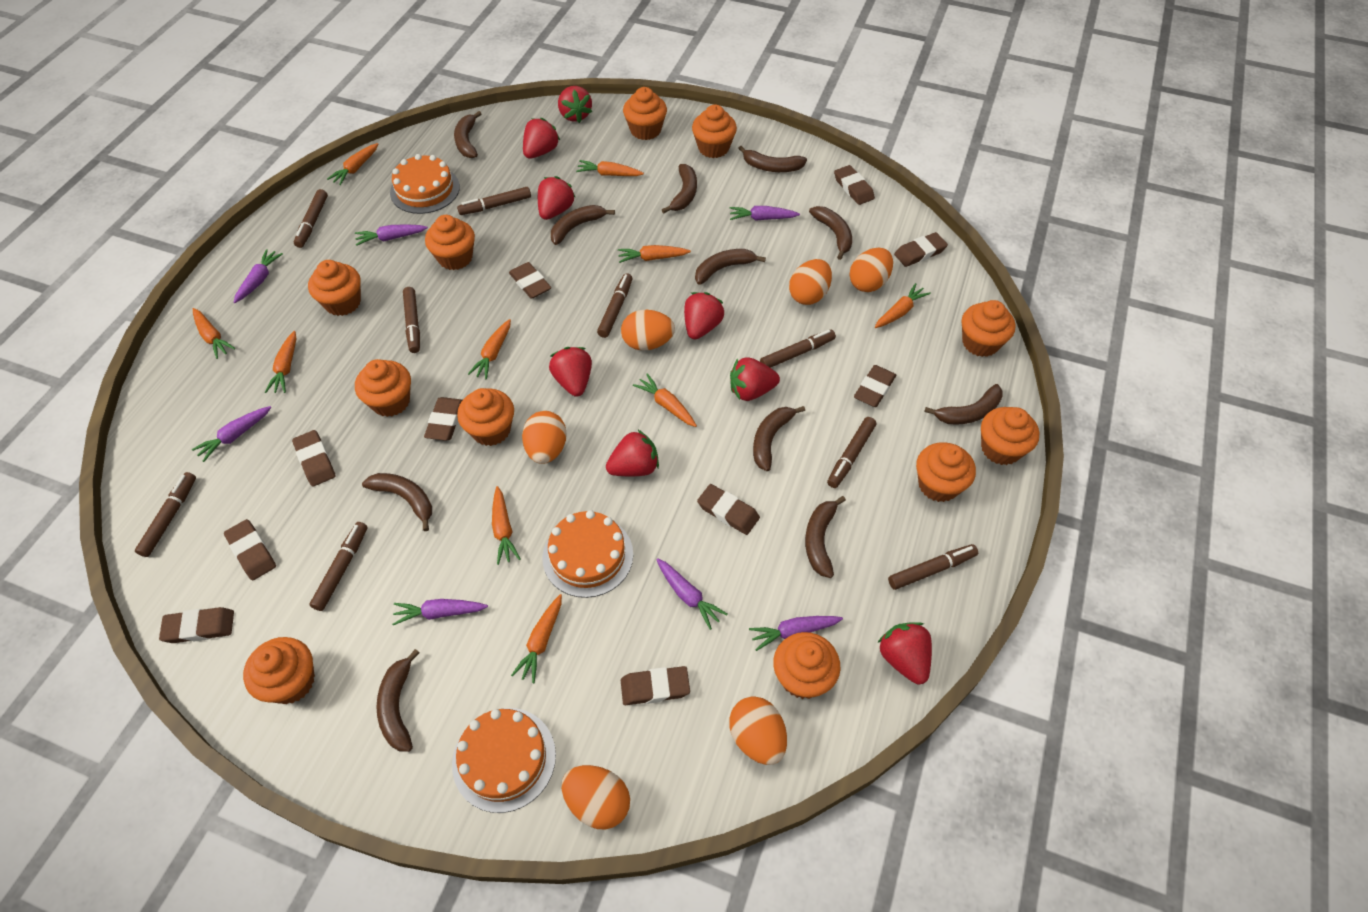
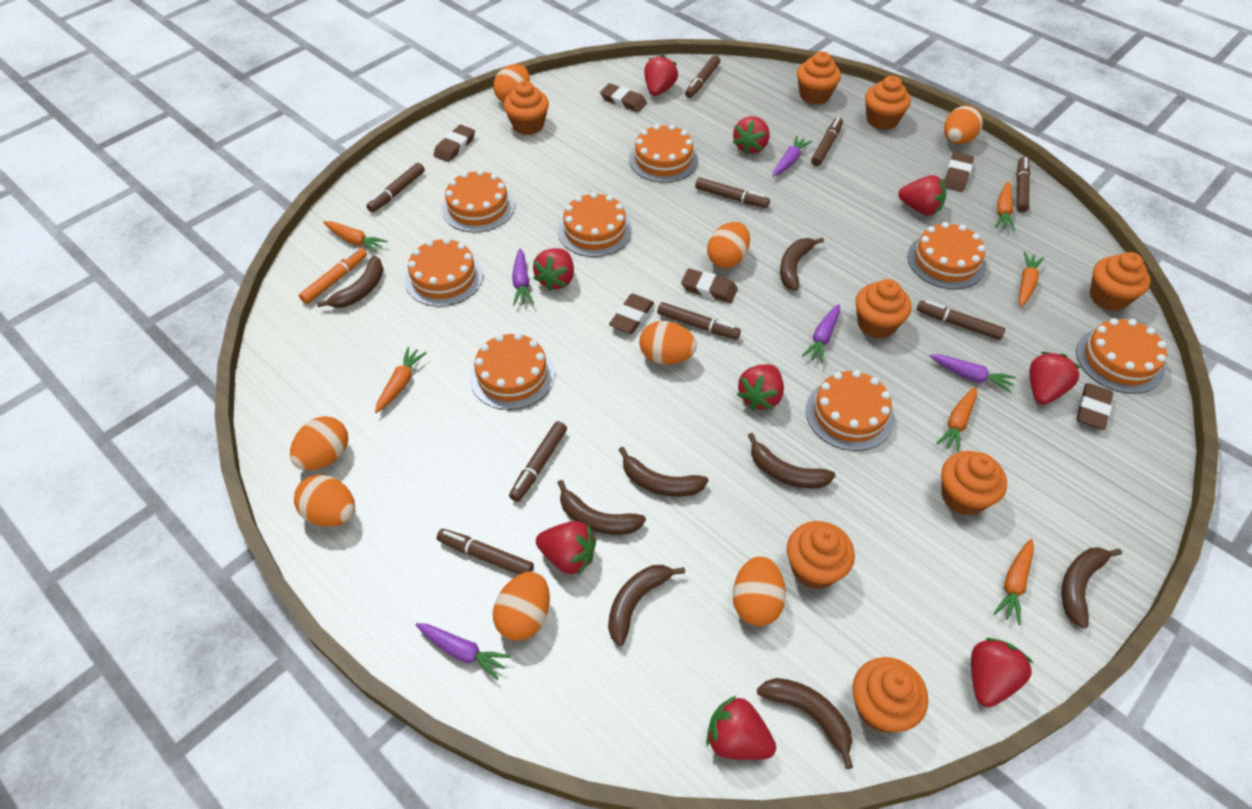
brown banana: 11 -> 8
brown eraser: 10 -> 6
orange cake: 3 -> 8
orange carrot: 10 -> 6
orange cupcake: 11 -> 8
orange egg: 6 -> 8
orange marker: 0 -> 1
purple carrot: 7 -> 5
red strawberry: 8 -> 9

